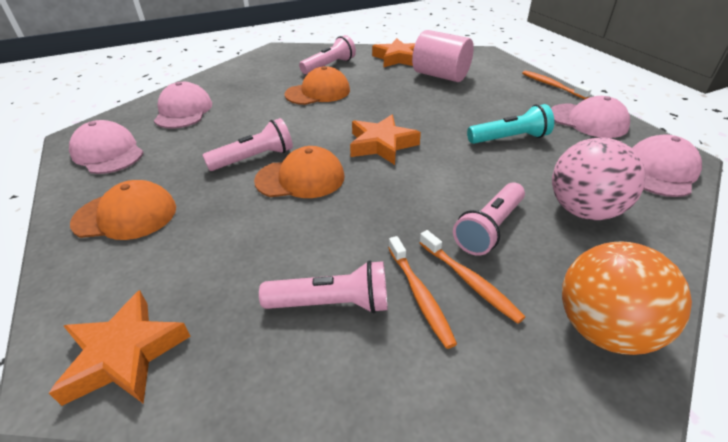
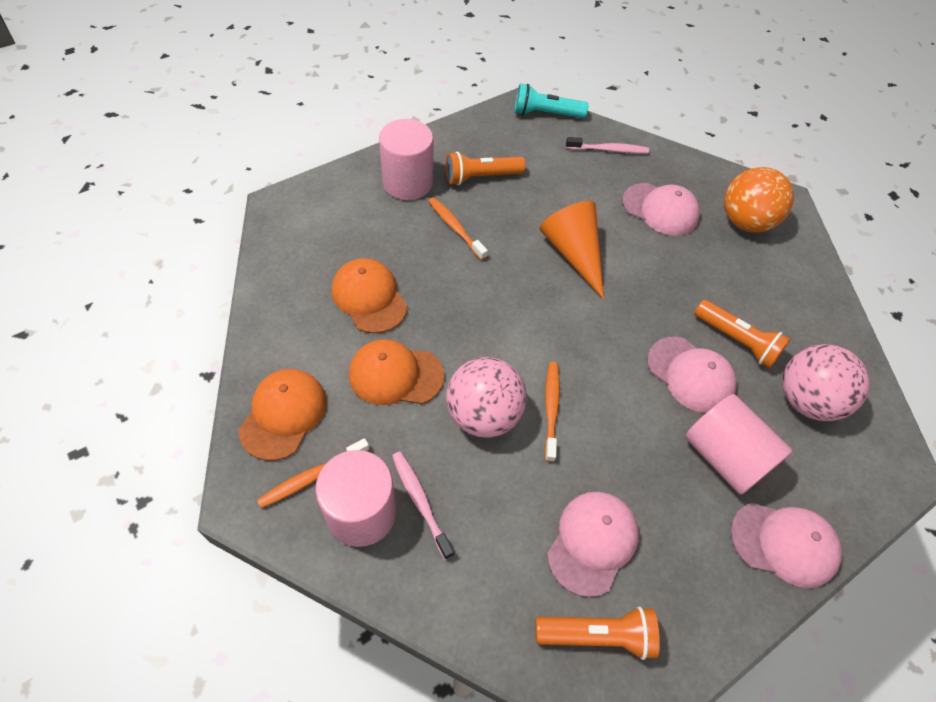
orange cone: 0 -> 1
orange flashlight: 0 -> 3
orange star: 3 -> 0
pink ball: 1 -> 2
pink cylinder: 1 -> 3
pink flashlight: 4 -> 0
pink toothbrush: 0 -> 2

